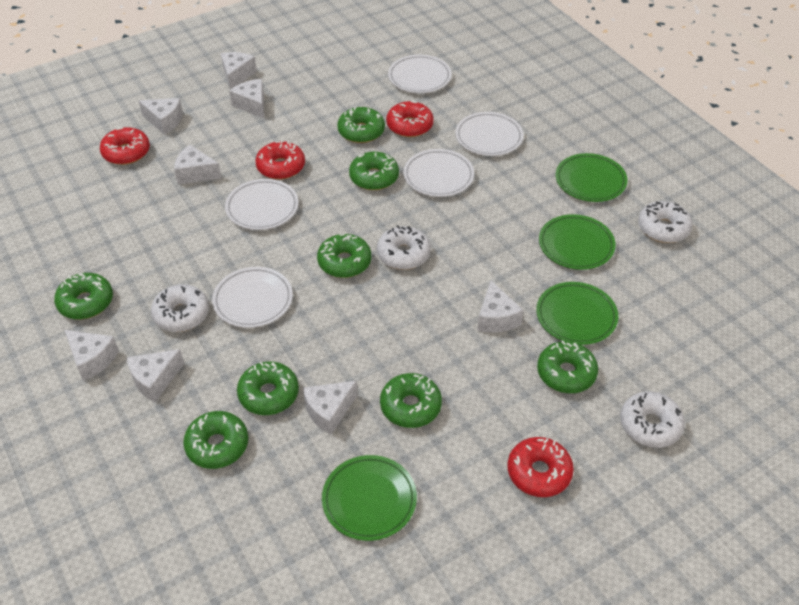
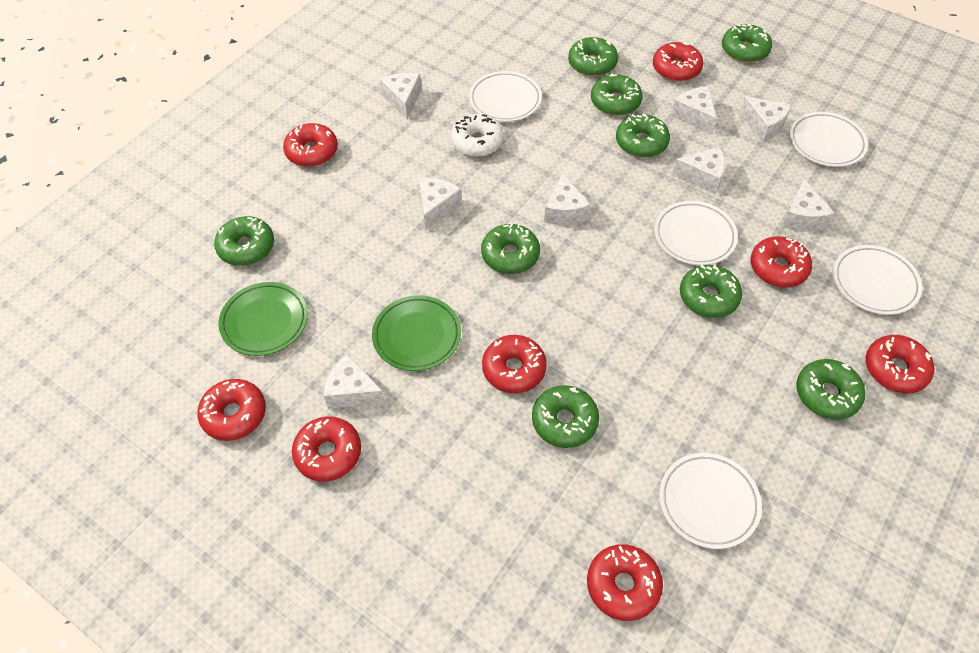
green donut: 8 -> 9
green plate: 4 -> 2
red donut: 4 -> 8
white donut: 4 -> 1

